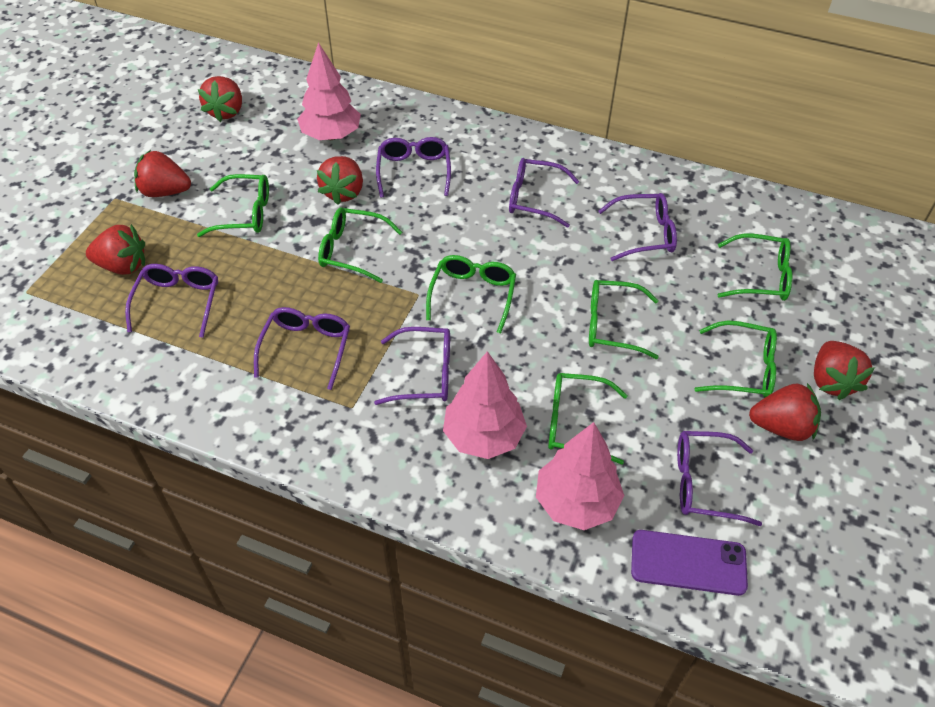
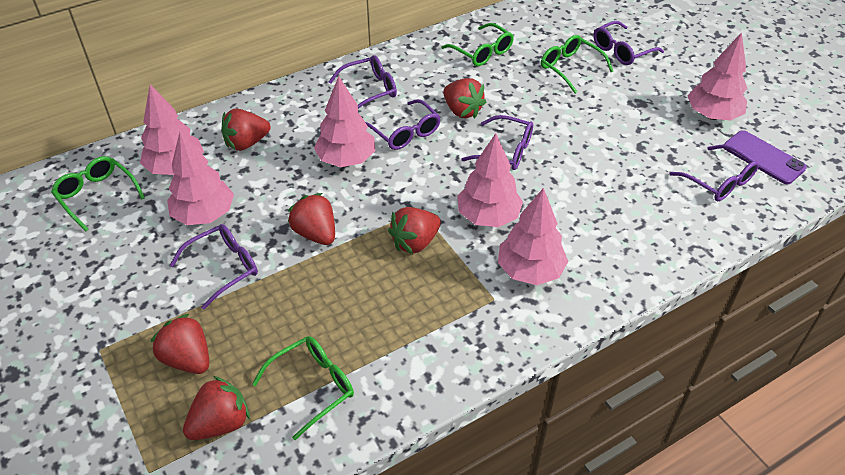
green glasses: 7 -> 4
pink tree: 3 -> 6
purple glasses: 7 -> 6

